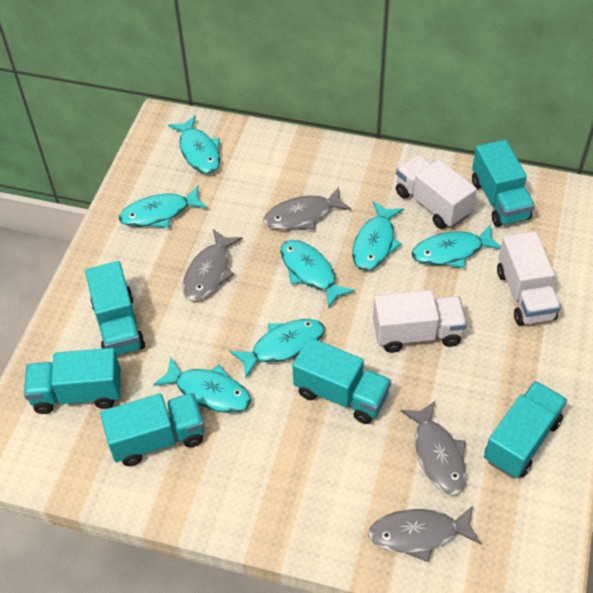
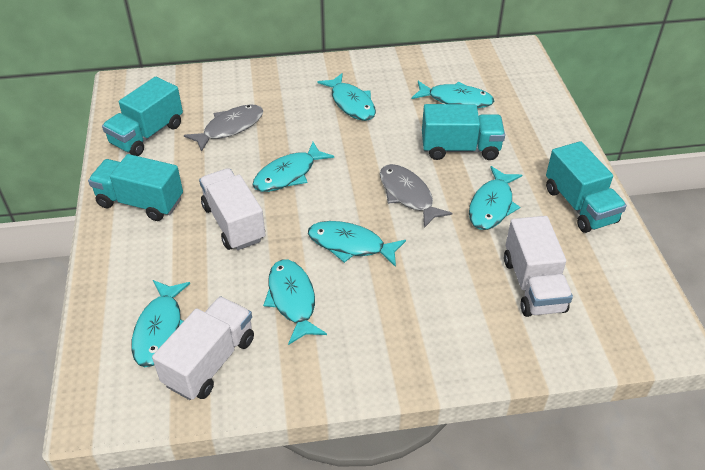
grey fish: 4 -> 2
turquoise truck: 6 -> 4

